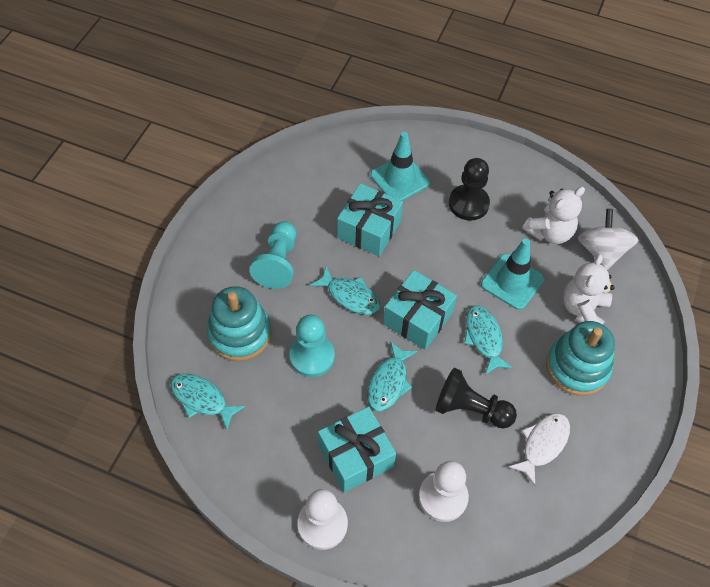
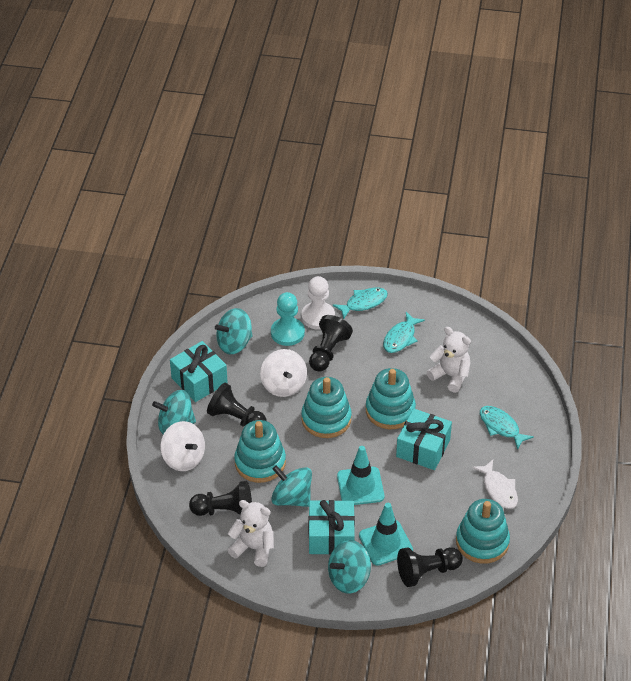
black pawn: 2 -> 4
turquoise fish: 4 -> 3
turquoise pawn: 2 -> 1
turquoise spinning top: 0 -> 4
turquoise stacking toy: 2 -> 4
white pawn: 2 -> 1
white spinning top: 1 -> 2

